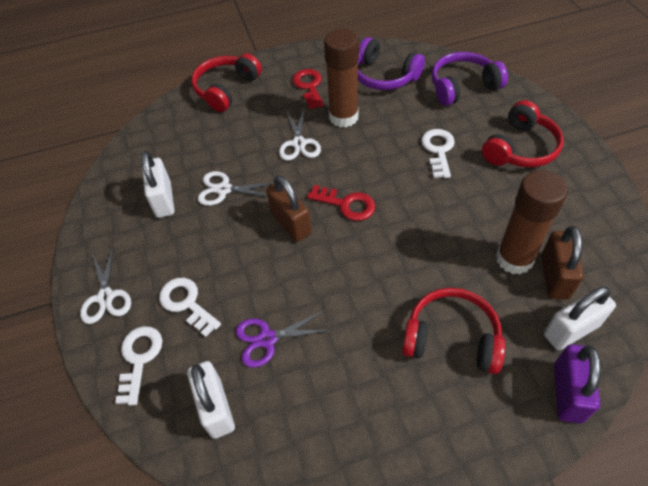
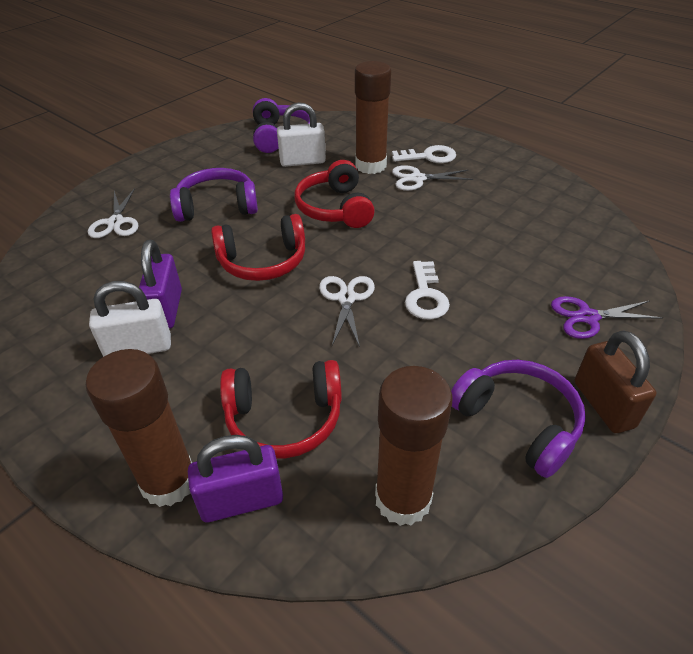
brown glue stick: 2 -> 3
brown padlock: 2 -> 1
purple headphones: 2 -> 3
purple padlock: 1 -> 2
red key: 2 -> 0
white key: 3 -> 2
white padlock: 3 -> 2

